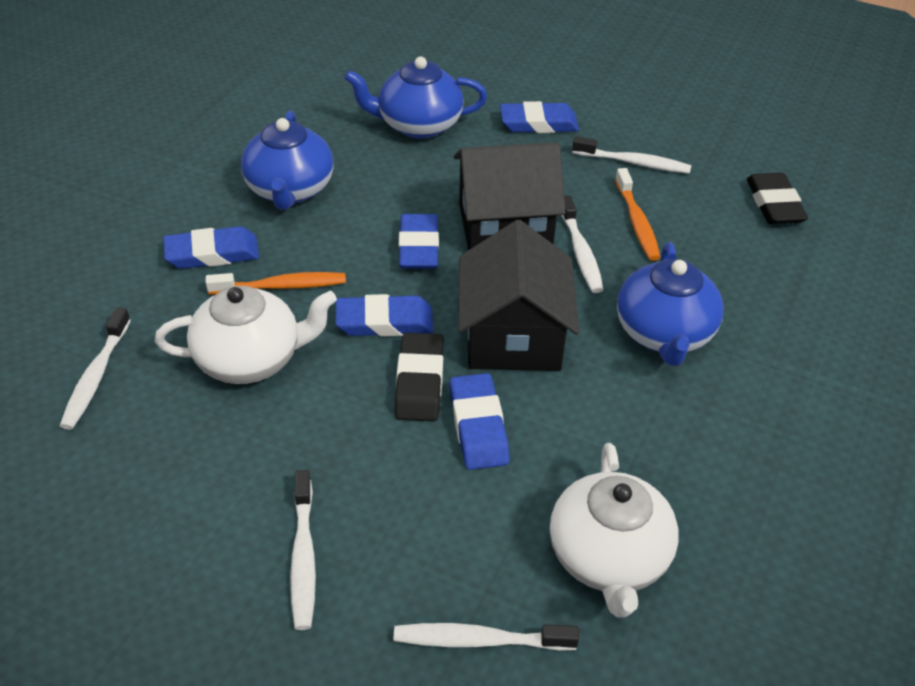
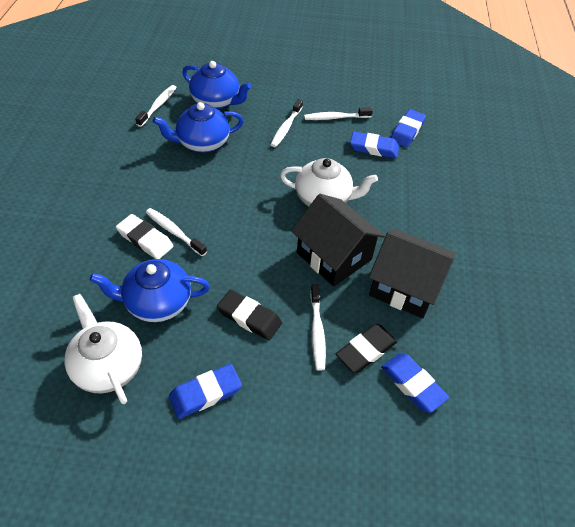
blue eraser: 5 -> 4
orange toothbrush: 2 -> 0
white eraser: 0 -> 1

